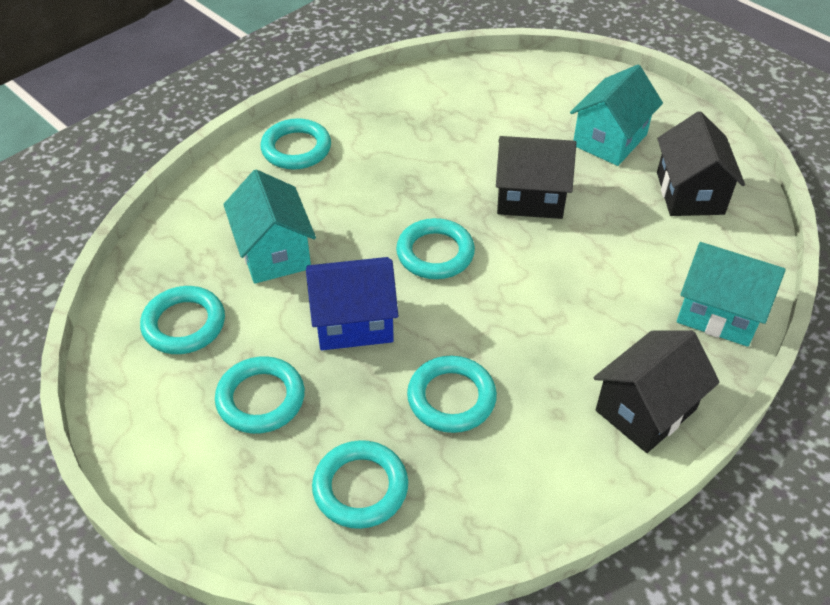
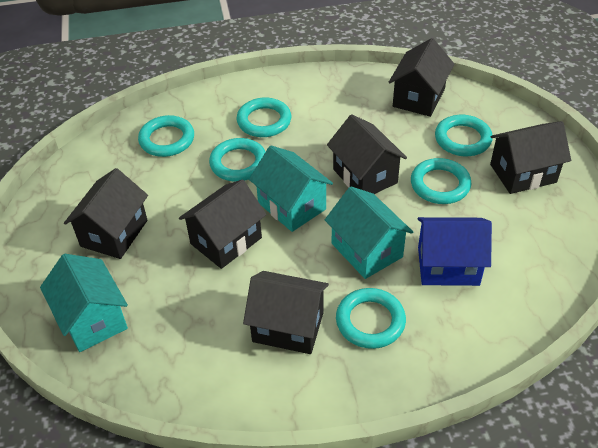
black house: 3 -> 6

